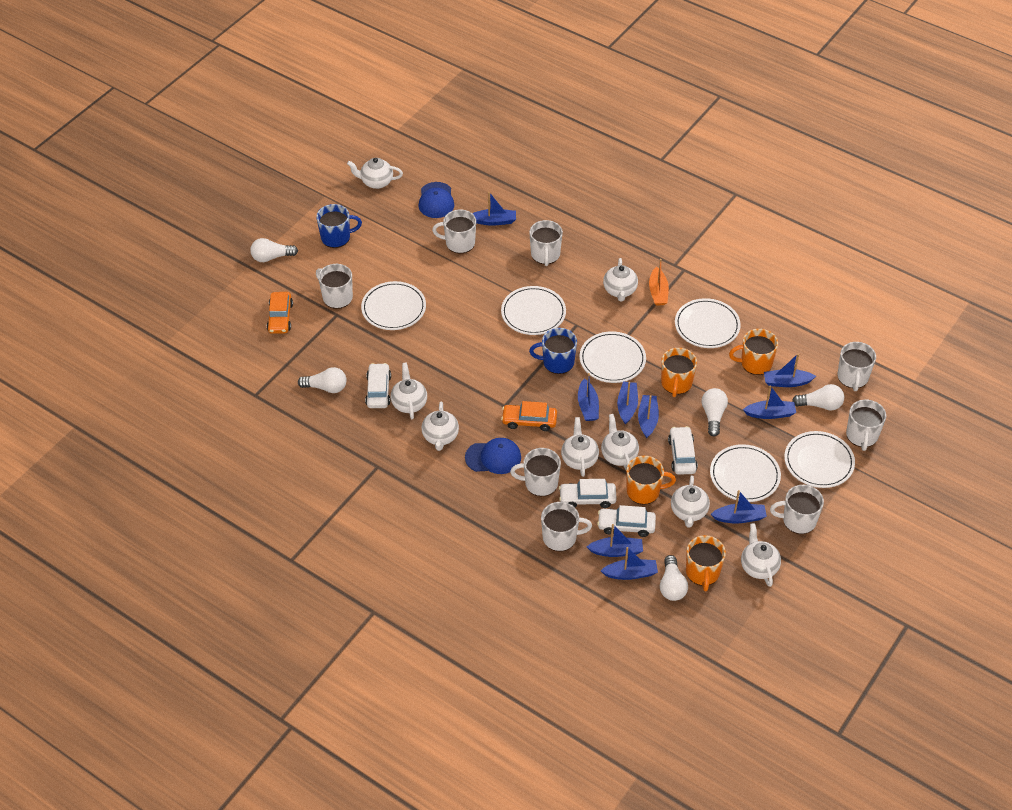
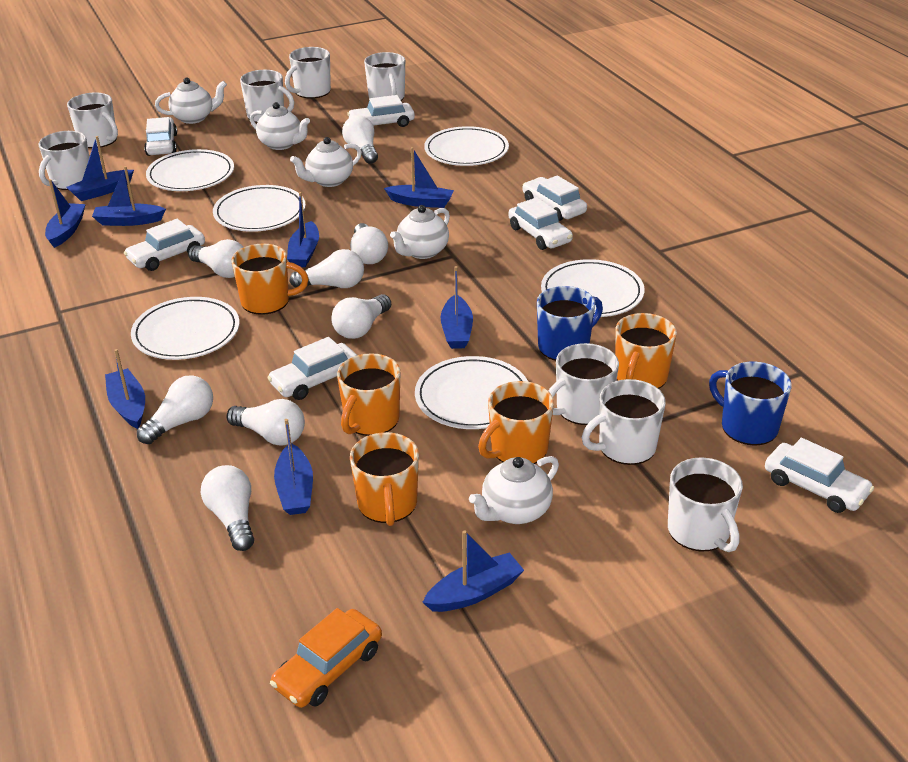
blue cap: 2 -> 0
orange boat: 1 -> 0
orange car: 2 -> 1
orange mug: 4 -> 5
white car: 4 -> 7
white light bulb: 5 -> 8
white teapot: 8 -> 5

